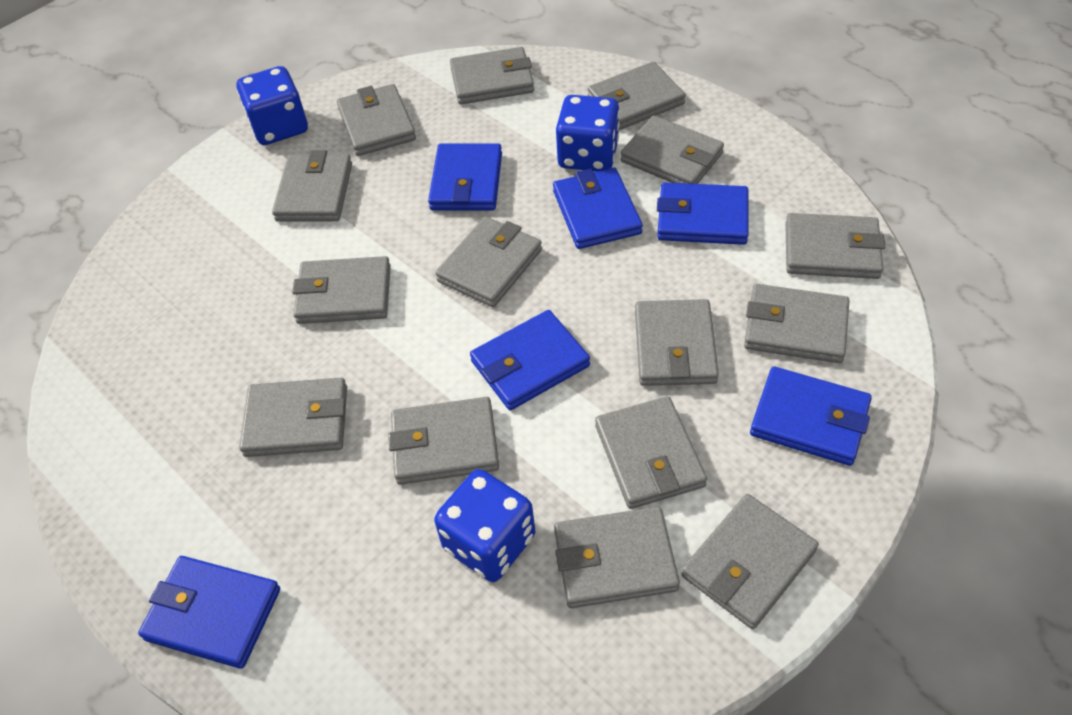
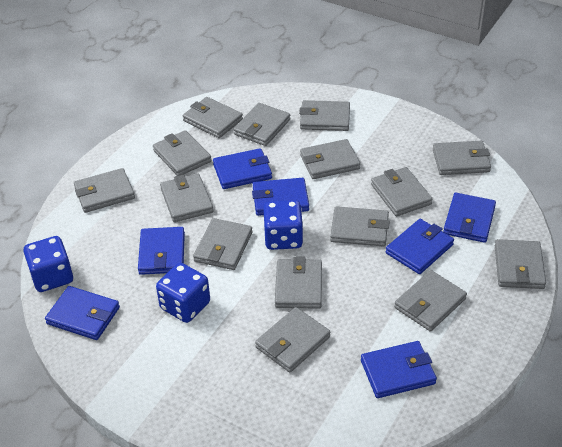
blue wallet: 6 -> 7

